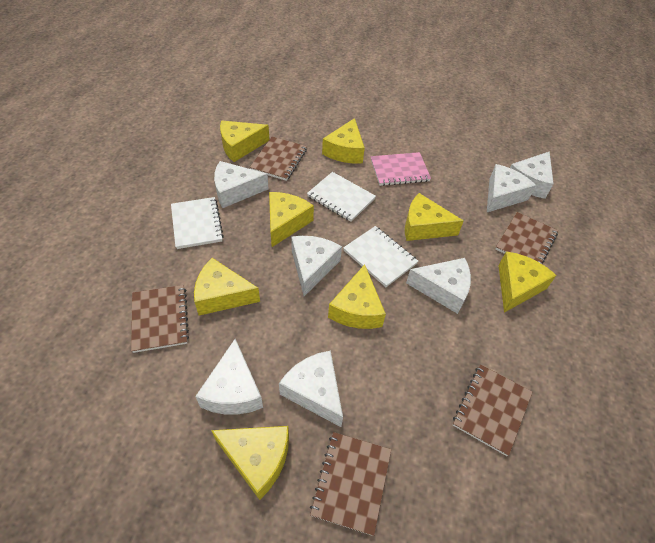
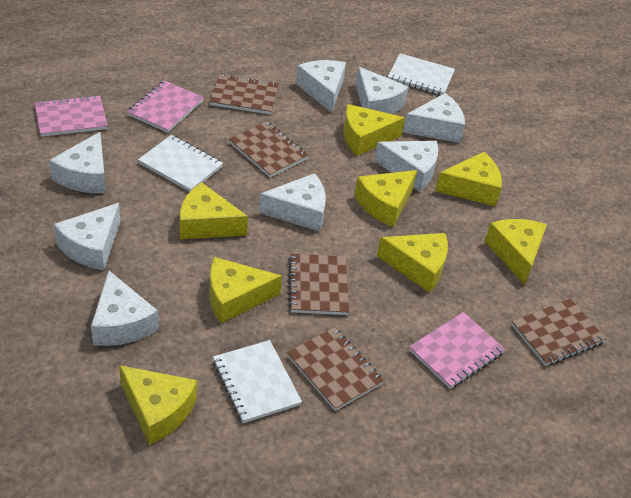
pink notebook: 1 -> 3
white cheese: 7 -> 8

